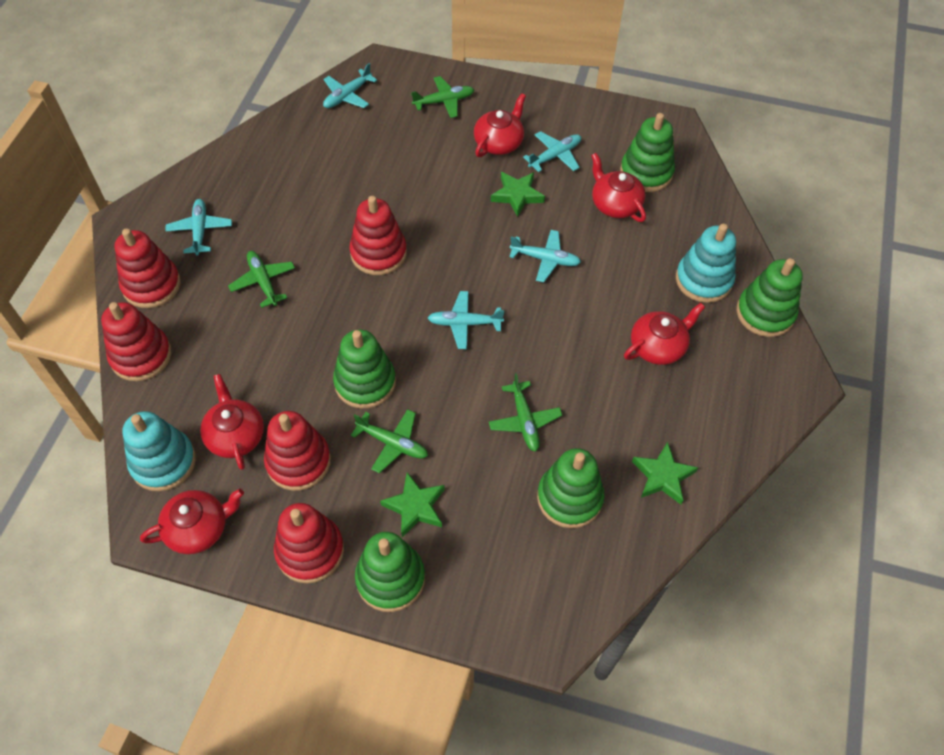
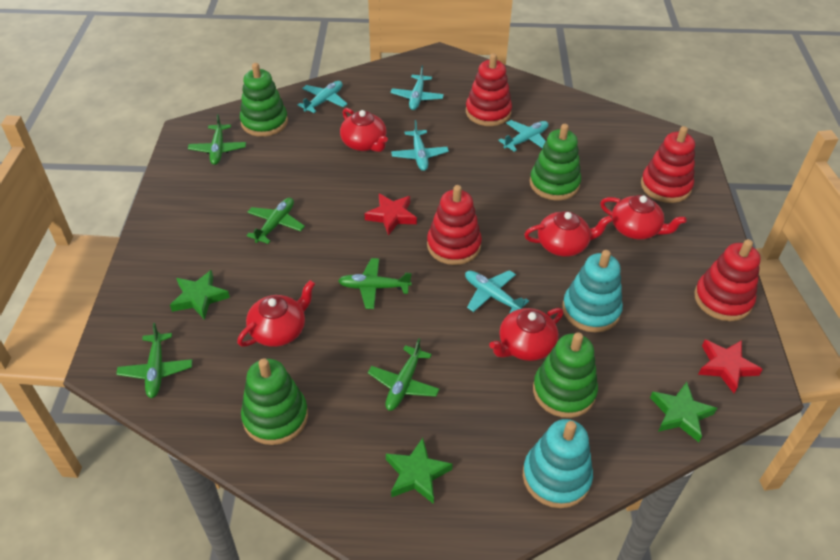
green plane: 4 -> 5
green stacking toy: 5 -> 4
red stacking toy: 5 -> 4
red star: 0 -> 2

